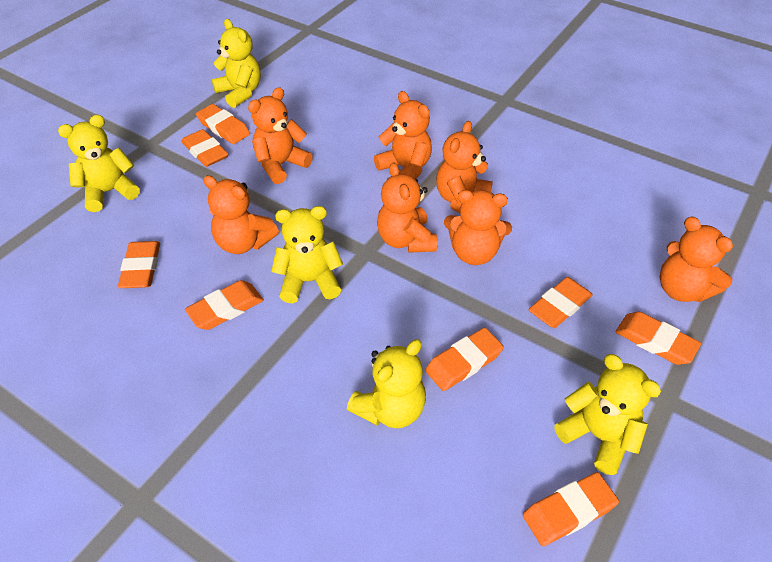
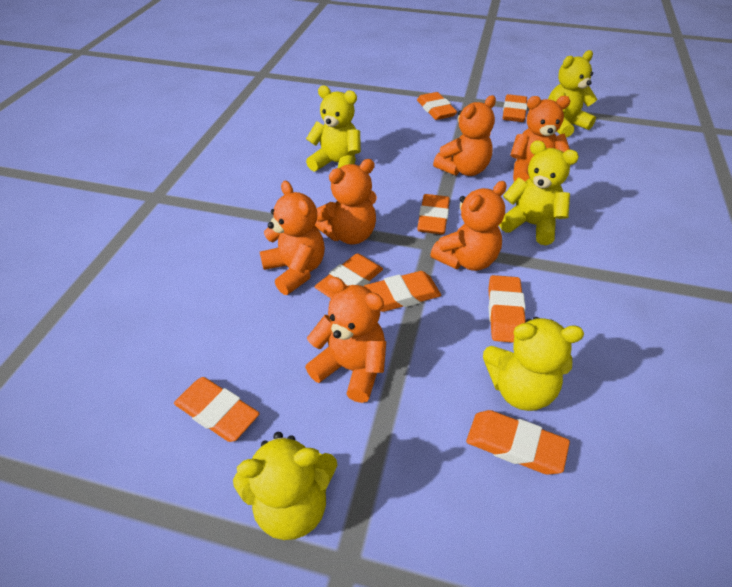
orange teddy bear: 7 -> 6

